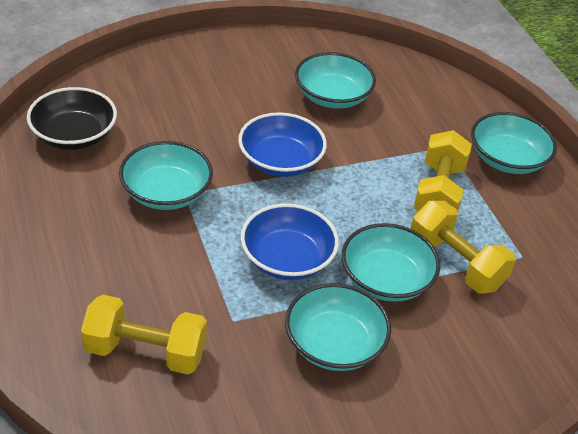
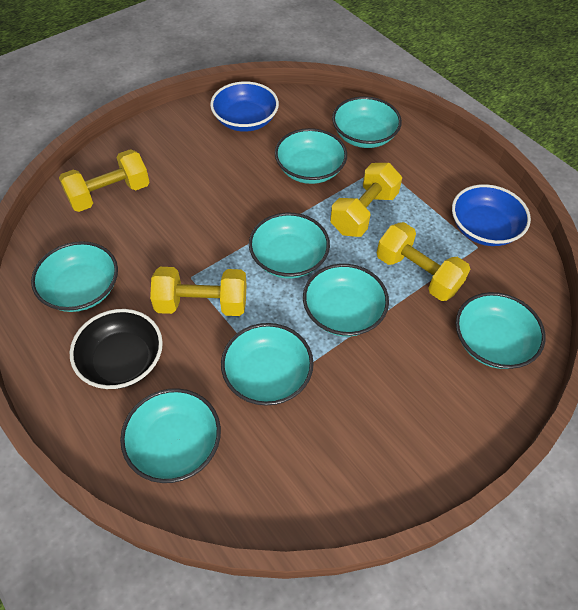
turquoise bowl: 5 -> 8
yellow dumbbell: 3 -> 4

